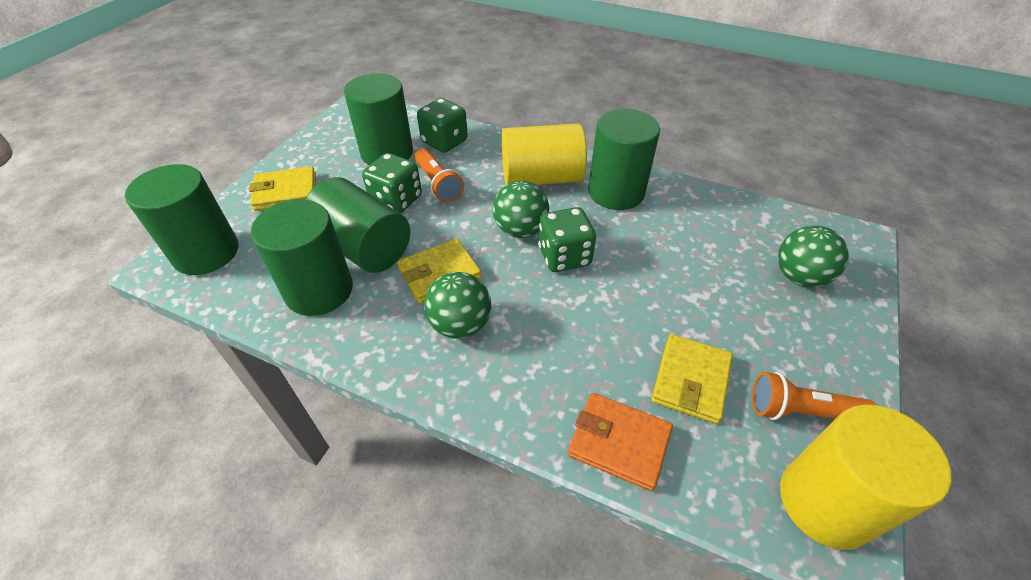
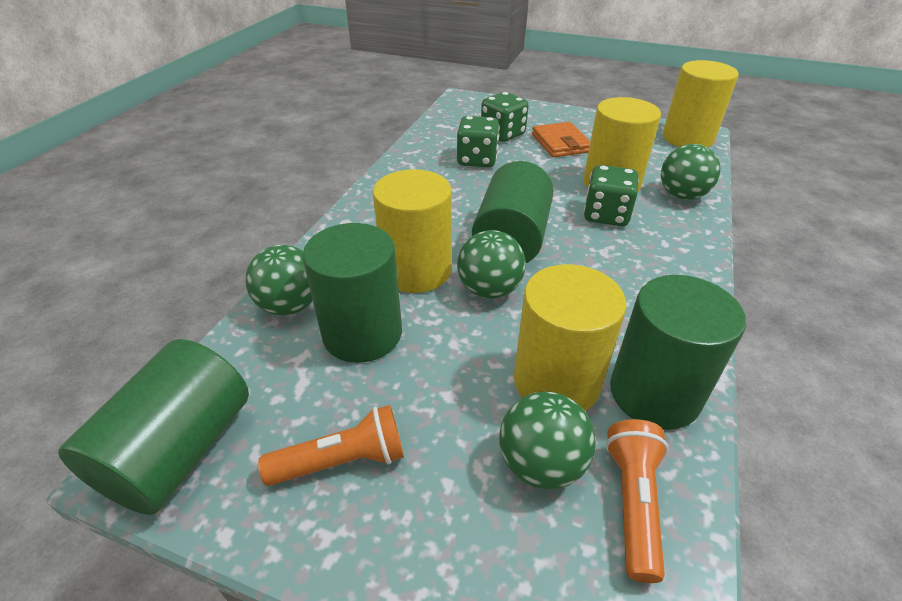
green ball: 3 -> 4
green cylinder: 5 -> 4
yellow cylinder: 2 -> 4
yellow wallet: 3 -> 0

